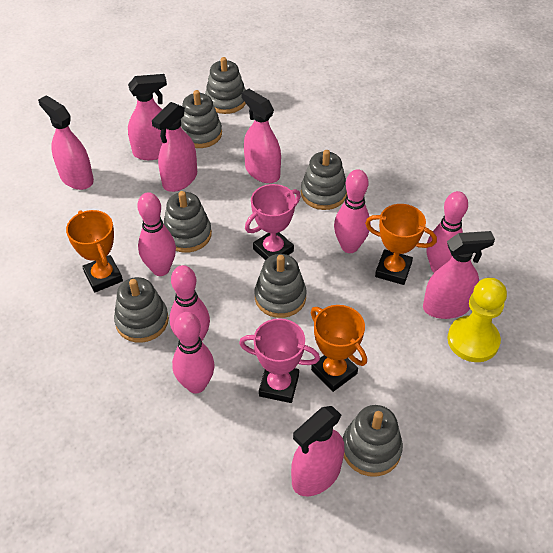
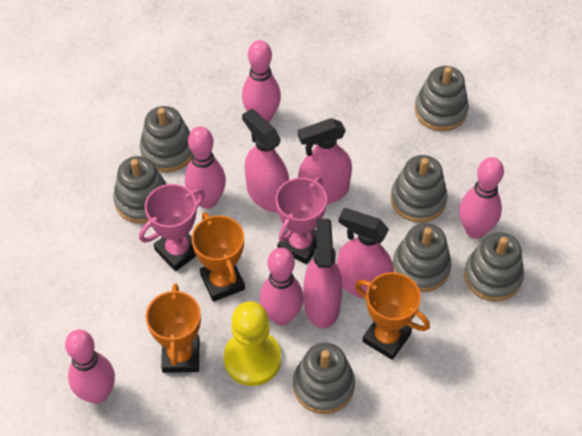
pink spray bottle: 6 -> 4

